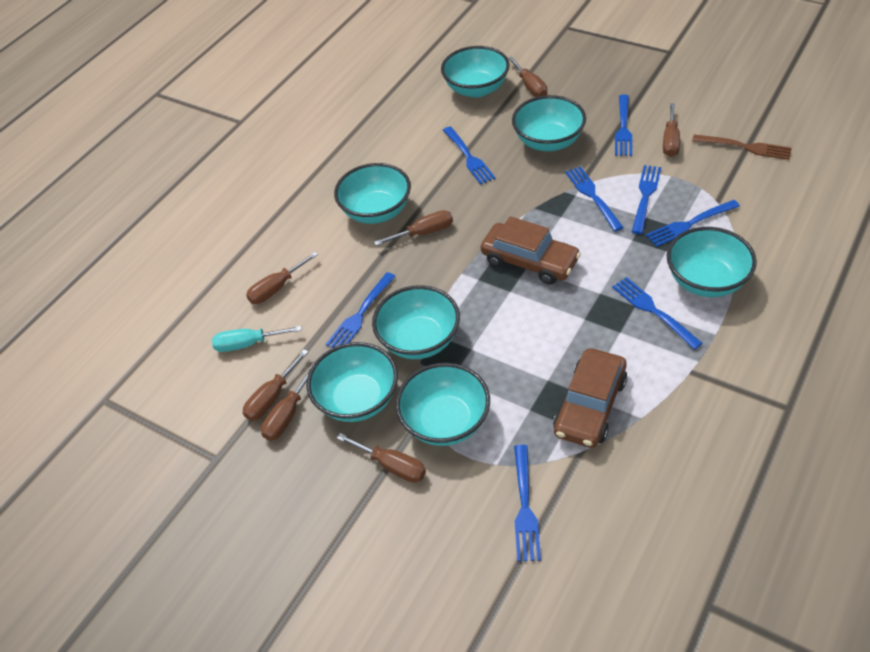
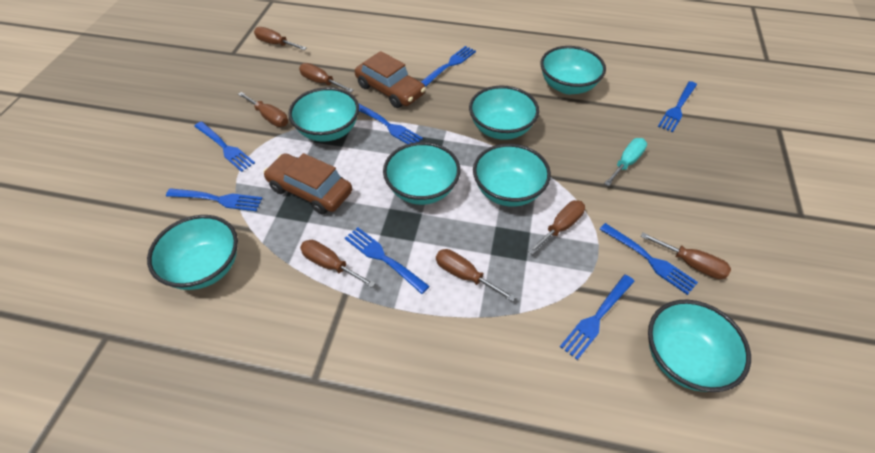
brown fork: 1 -> 0

